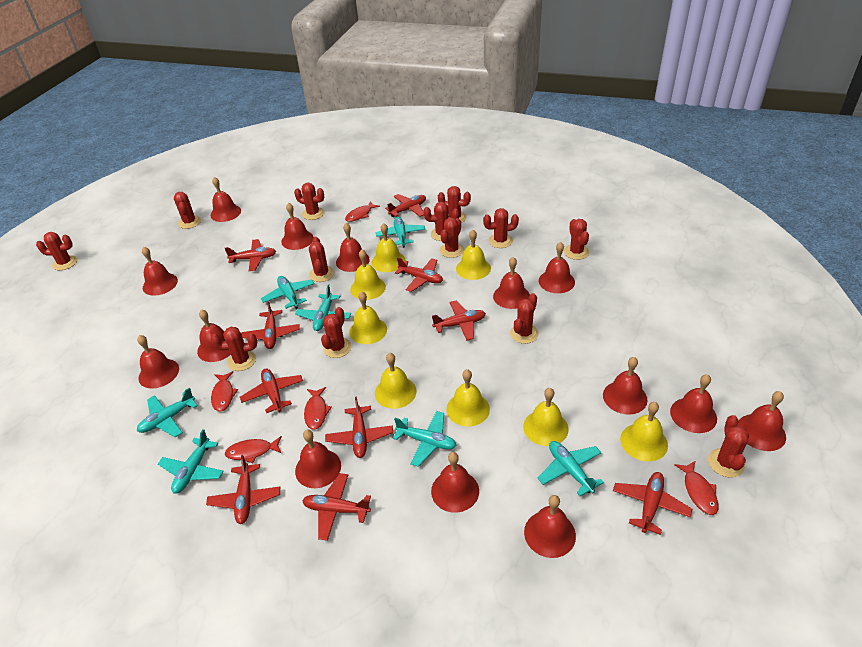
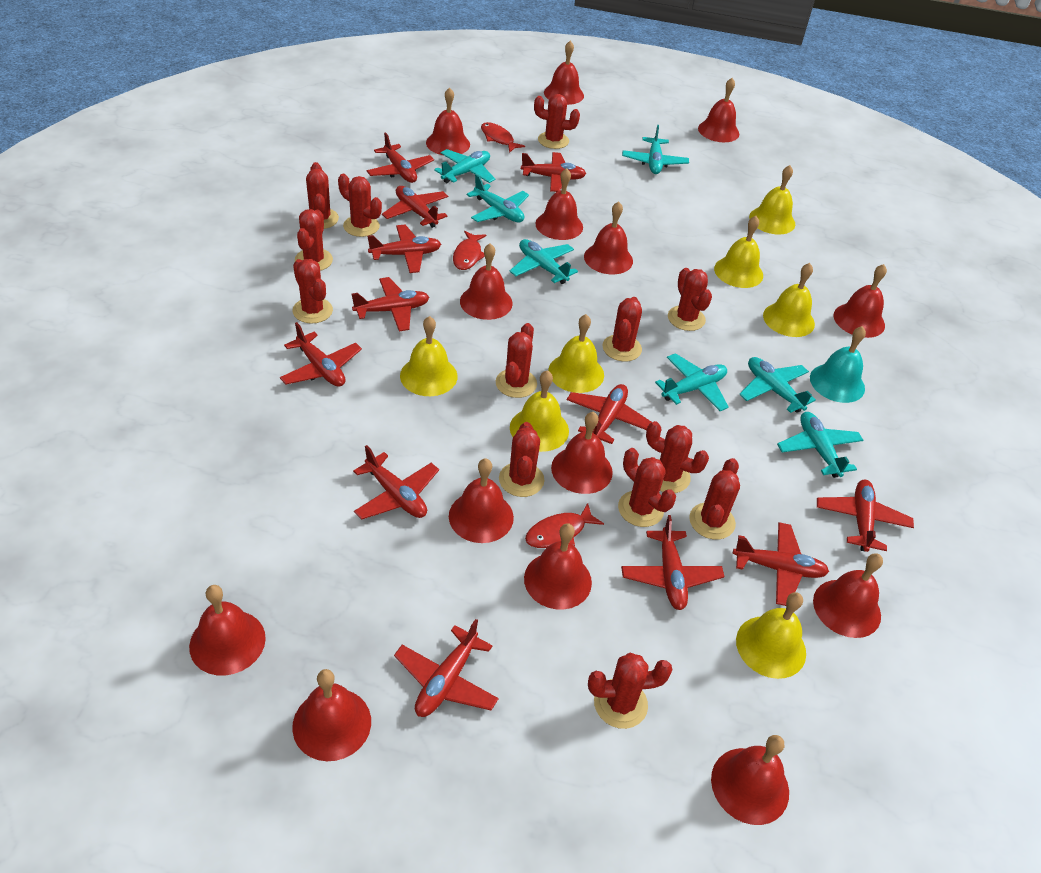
red fish: 5 -> 3
red plane: 10 -> 12
turquoise bell: 0 -> 1
yellow bell: 8 -> 7

